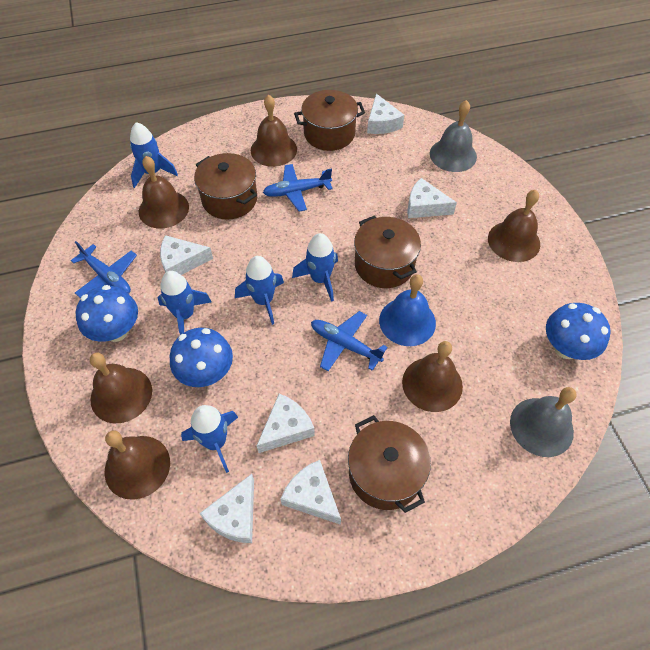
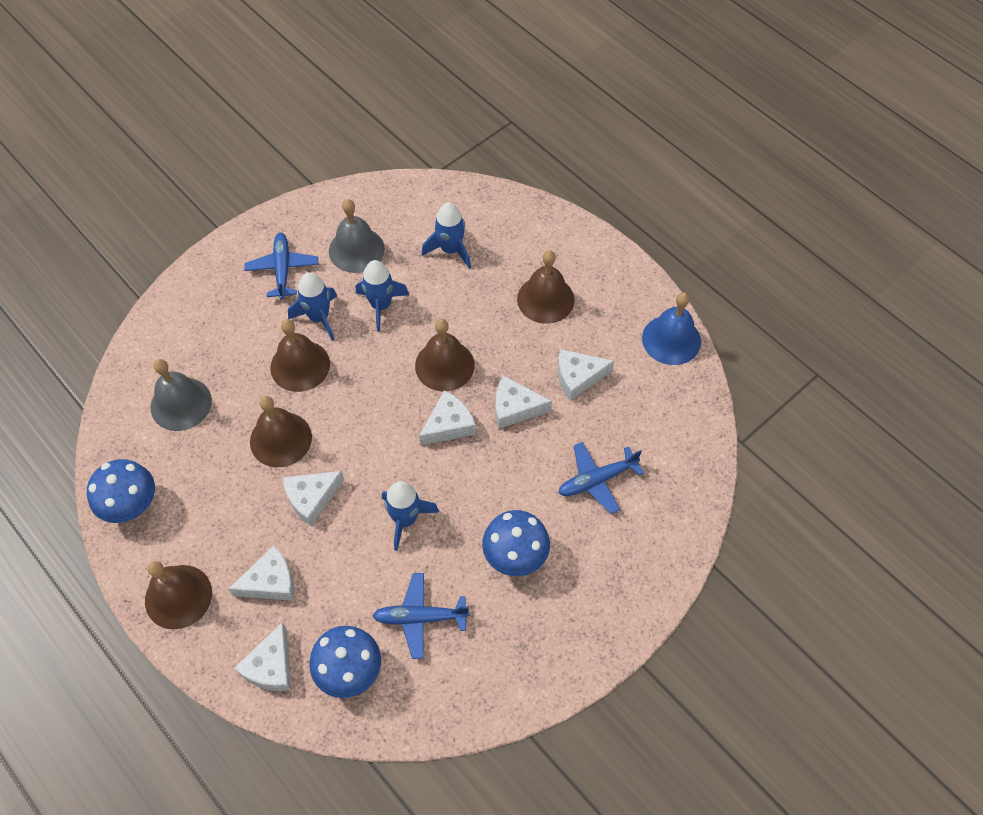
blue rocket: 5 -> 4
brown bell: 6 -> 5
brown pot: 4 -> 0

